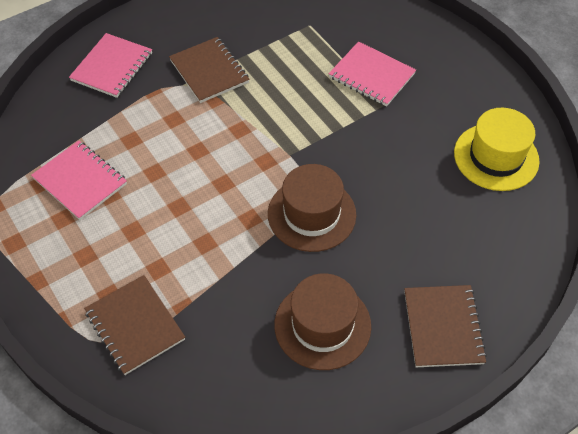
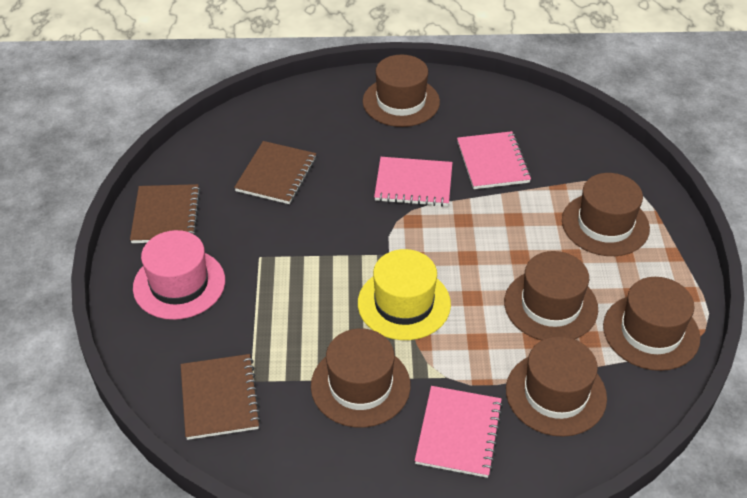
brown hat: 2 -> 6
pink hat: 0 -> 1

